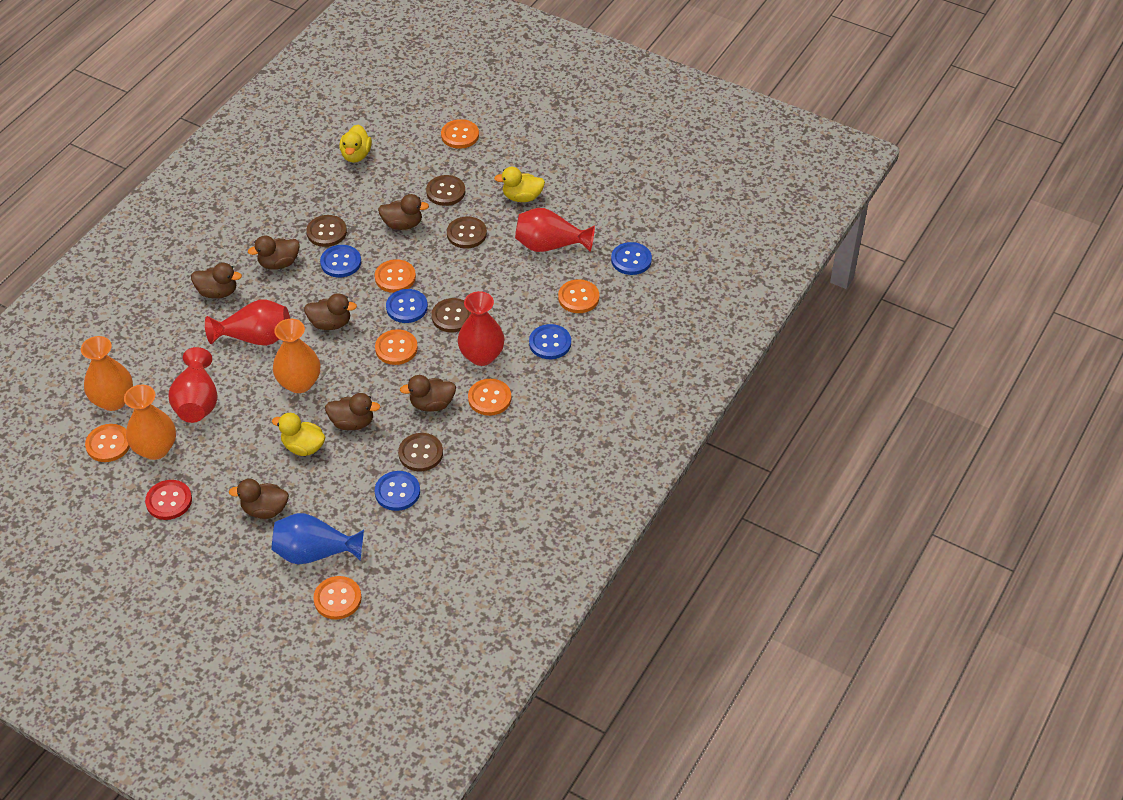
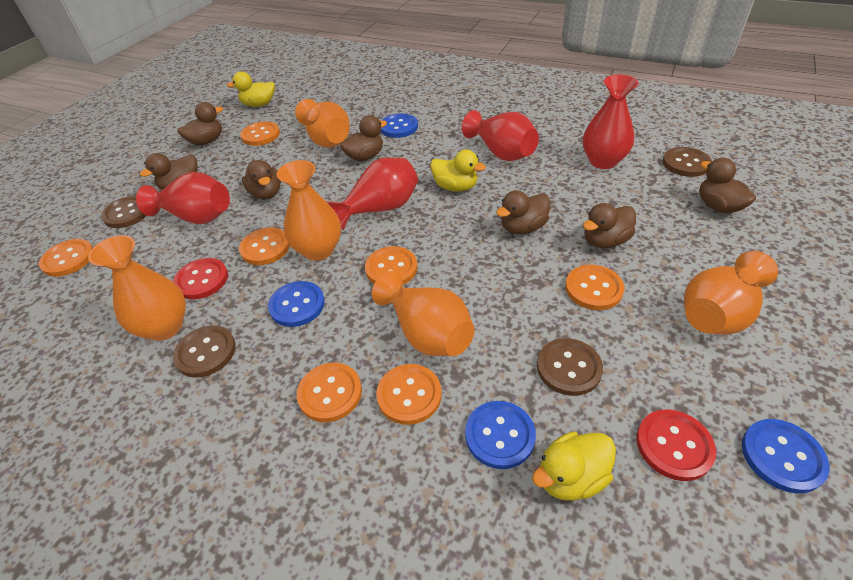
blue button: 5 -> 4
blue vase: 1 -> 0
brown button: 5 -> 4
orange vase: 3 -> 5
red button: 1 -> 2

